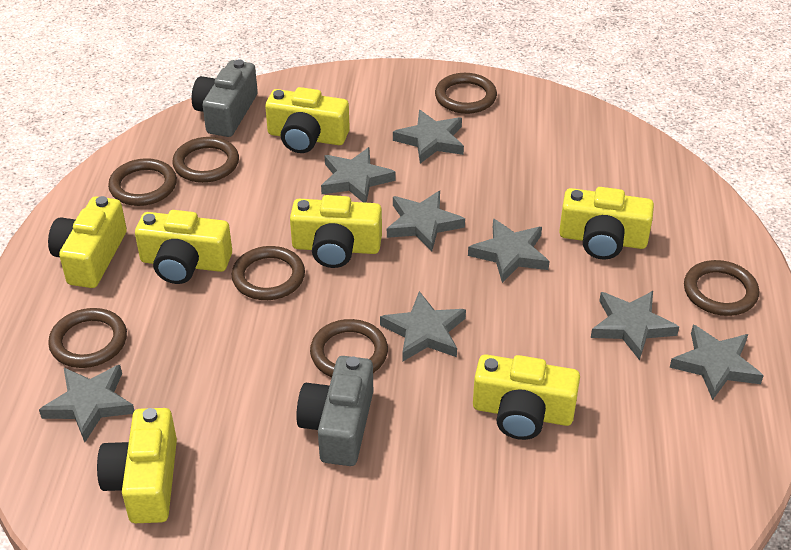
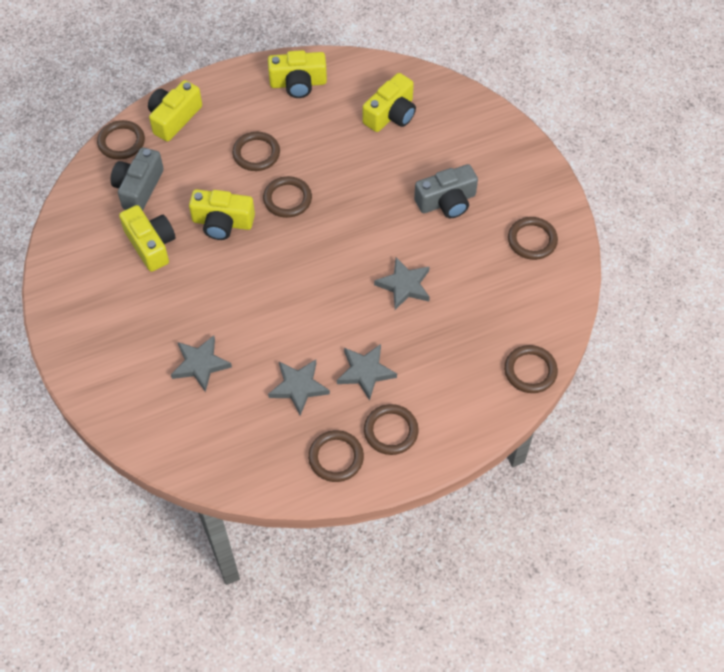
grey star: 8 -> 4
yellow camera: 7 -> 5

